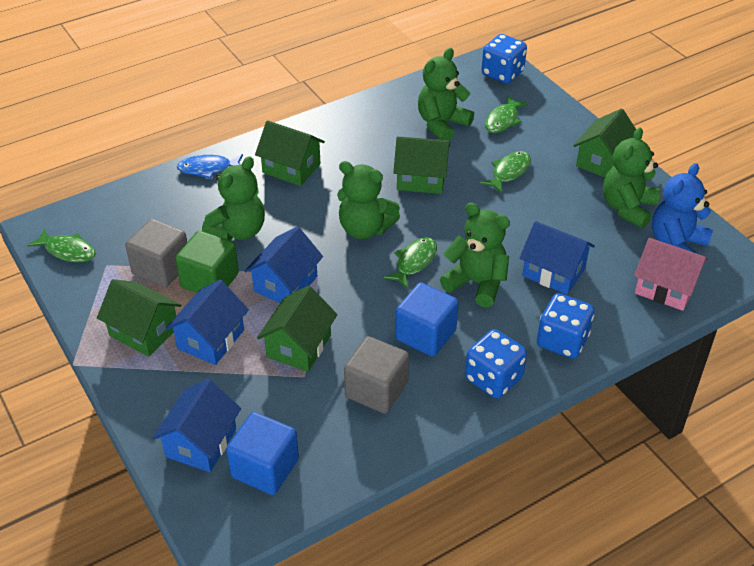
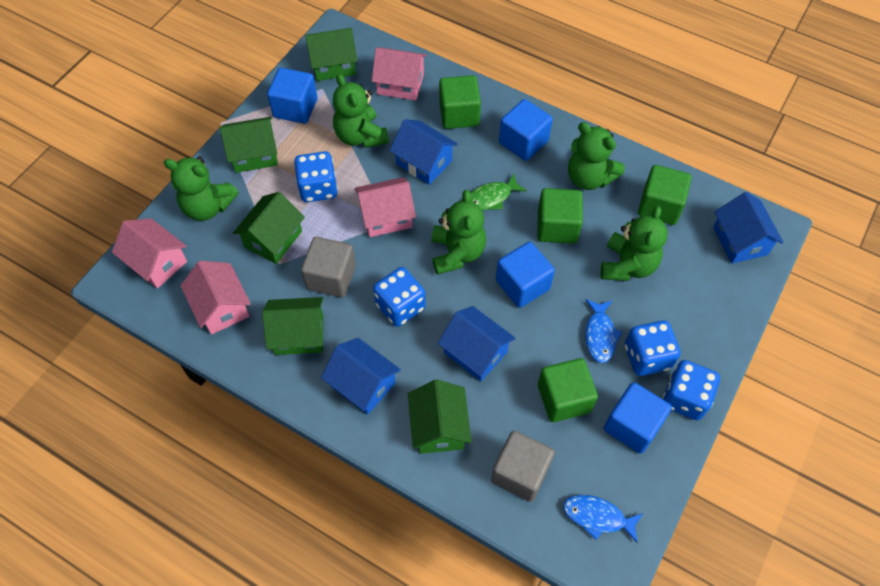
blue cube: 2 -> 4
blue dice: 3 -> 4
blue fish: 1 -> 2
blue teddy bear: 1 -> 0
green cube: 1 -> 4
green fish: 4 -> 1
pink house: 1 -> 4

